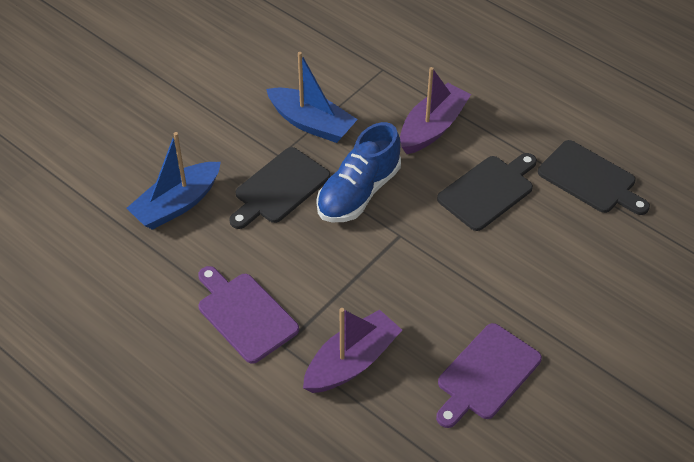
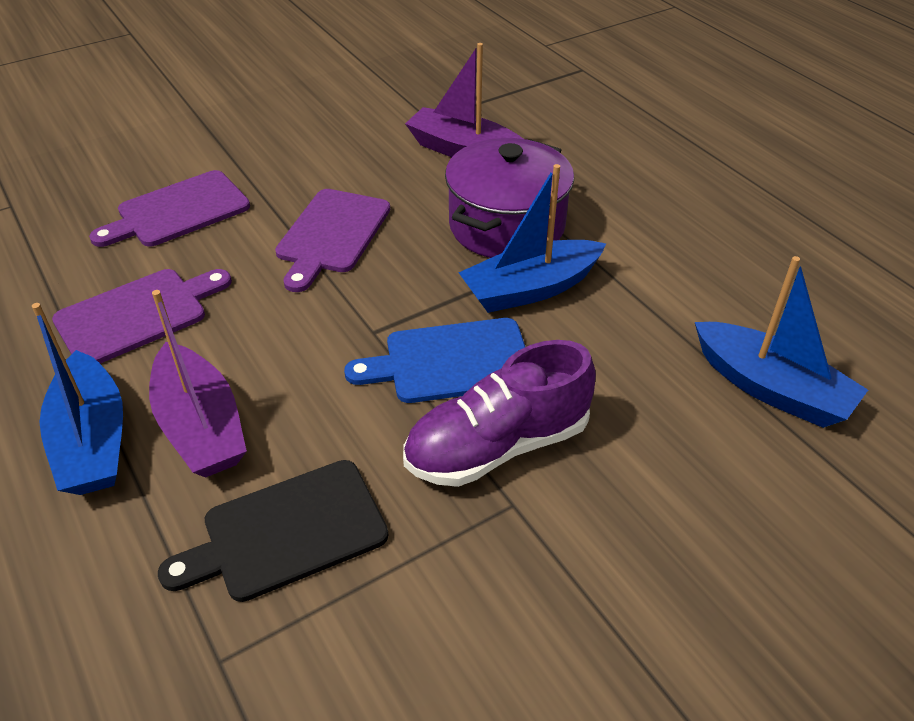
black cutting board: 3 -> 1
blue boat: 2 -> 3
blue cutting board: 0 -> 1
blue shoe: 1 -> 0
purple cutting board: 2 -> 3
purple pot: 0 -> 1
purple shoe: 0 -> 1

